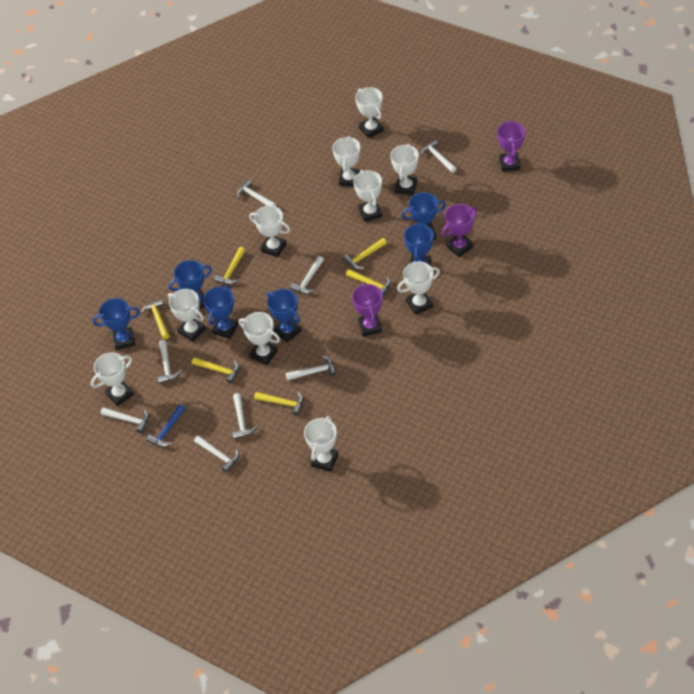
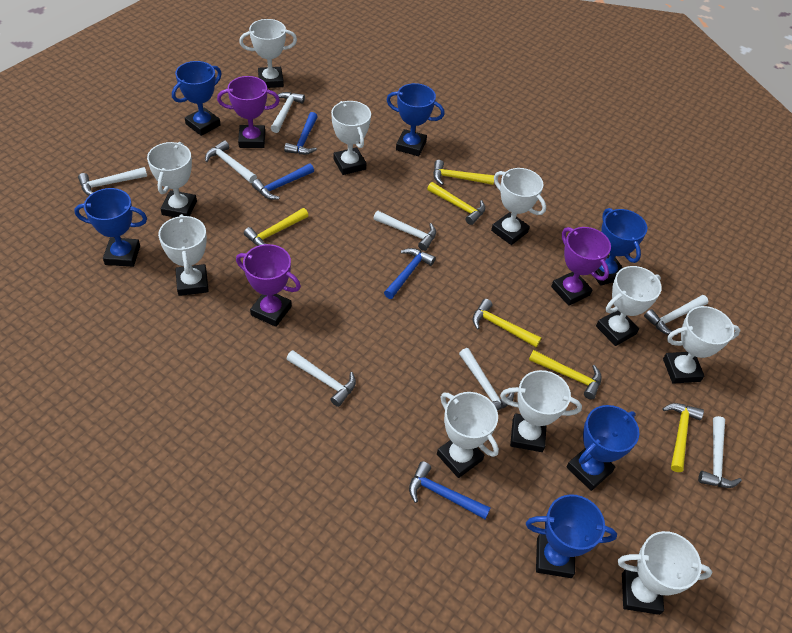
blue hammer: 1 -> 4

